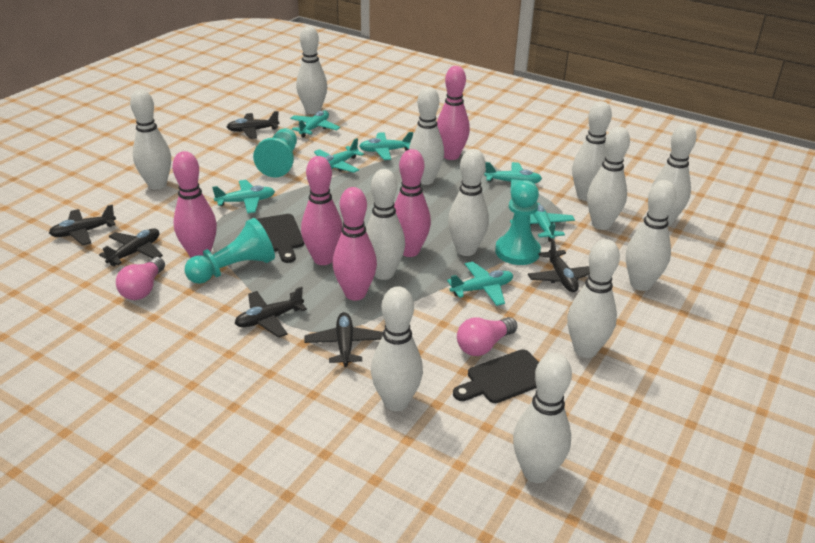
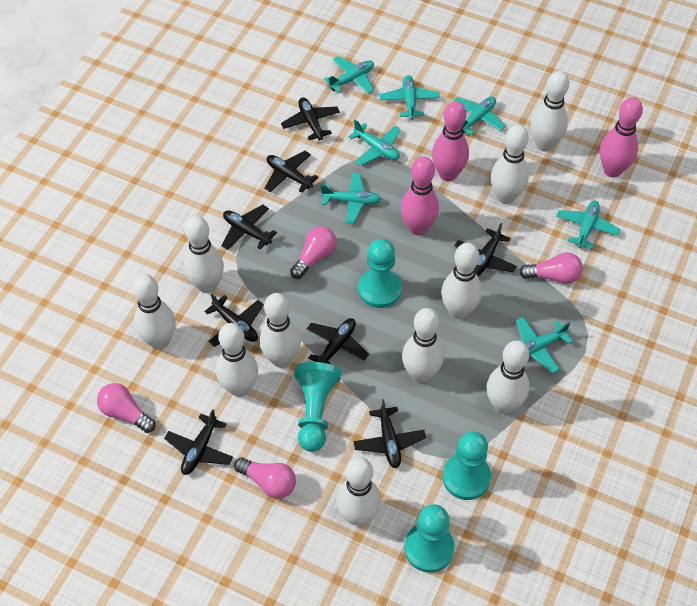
black cutting board: 2 -> 0
black plane: 6 -> 8
pink bowling pin: 5 -> 3
pink light bulb: 2 -> 4
turquoise pawn: 3 -> 4
white bowling pin: 12 -> 10

